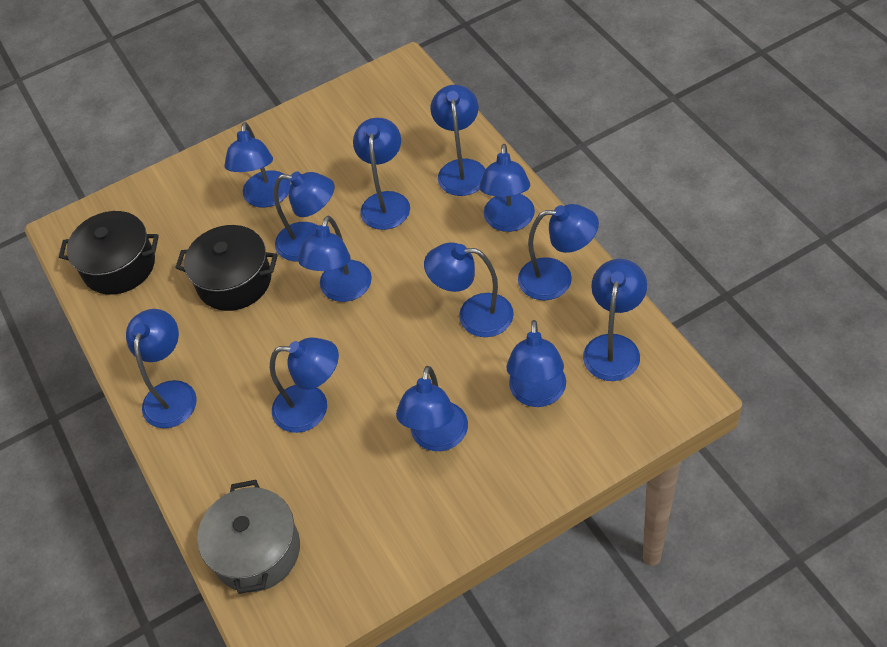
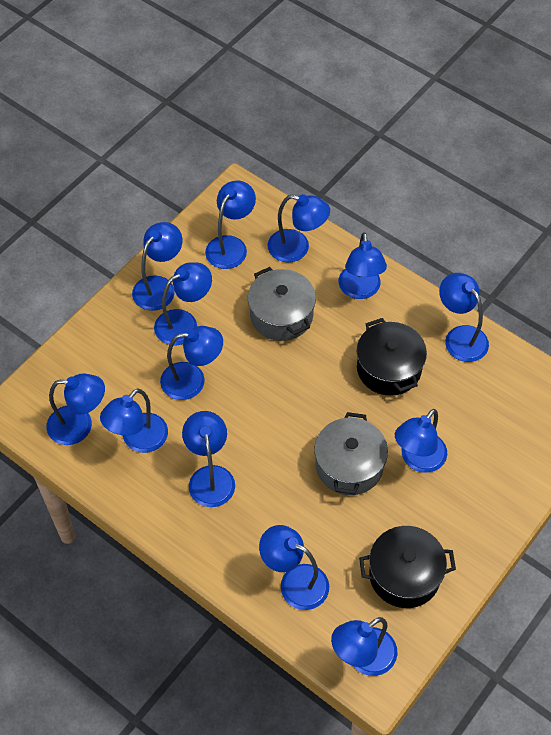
grey pot: 1 -> 2

